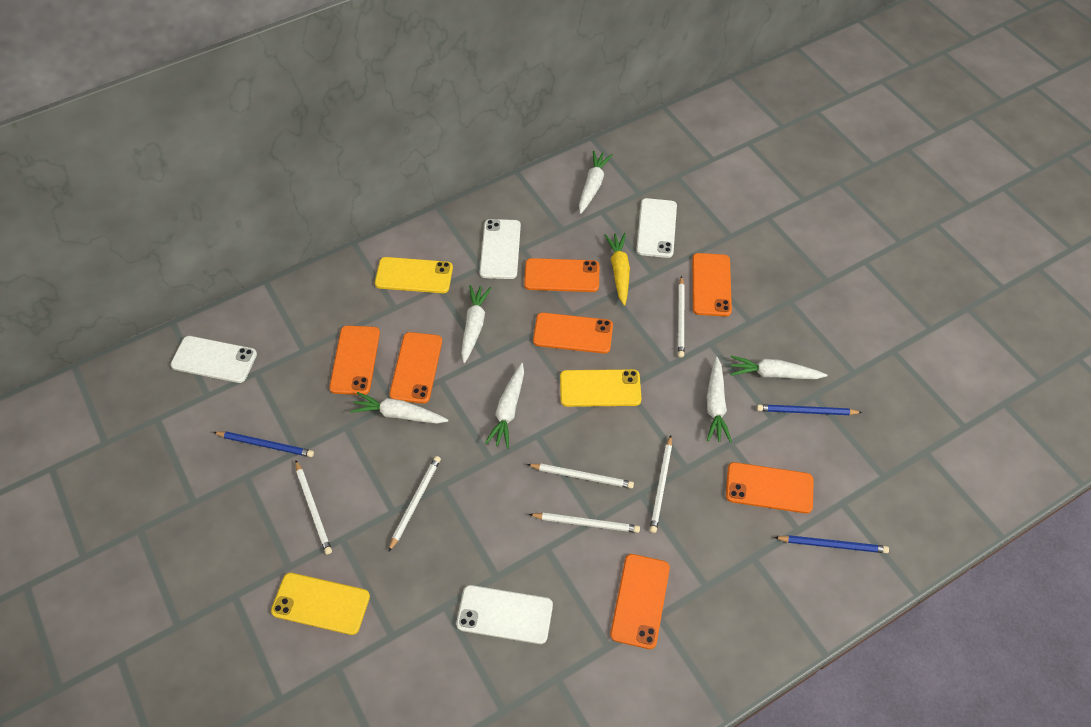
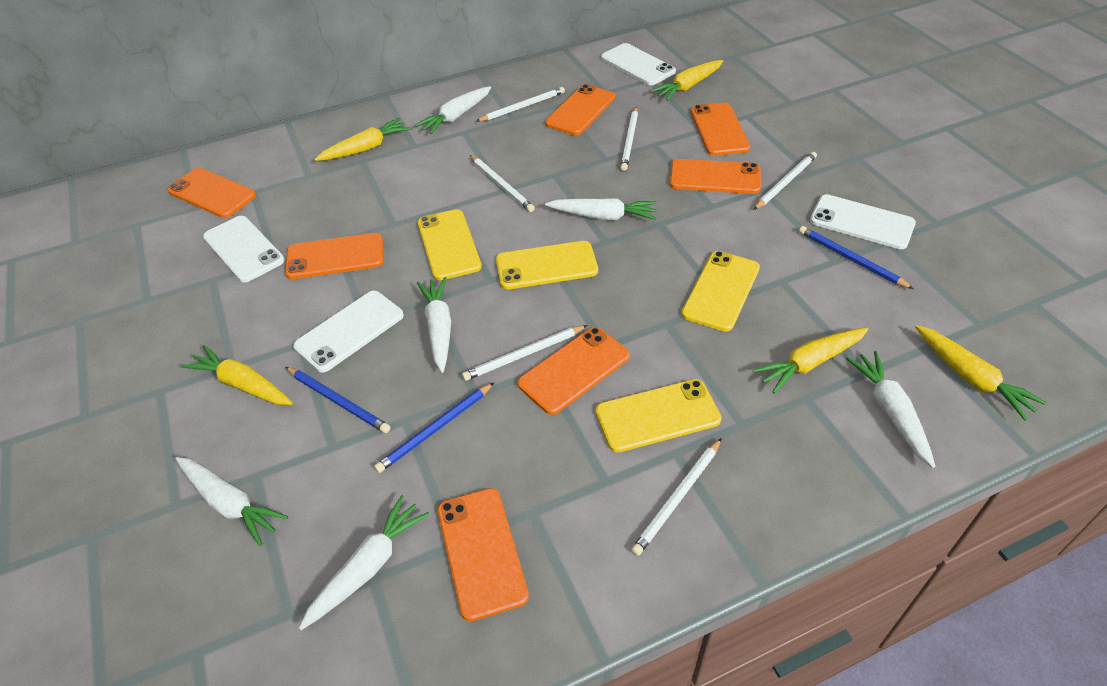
yellow carrot: 1 -> 5
yellow phone: 3 -> 4

